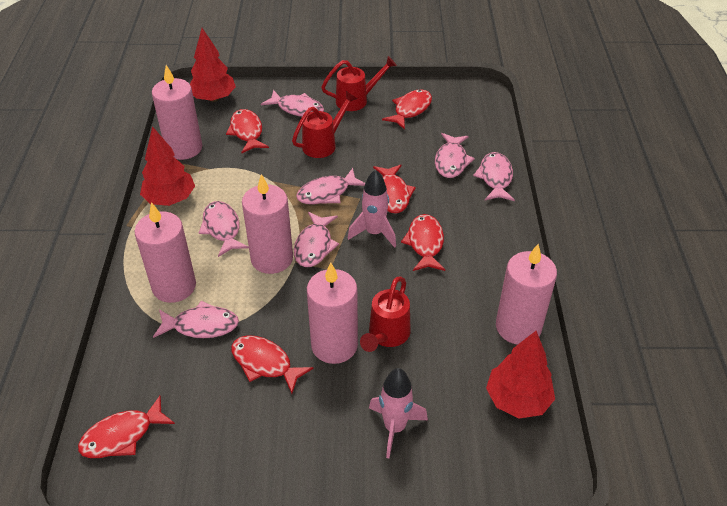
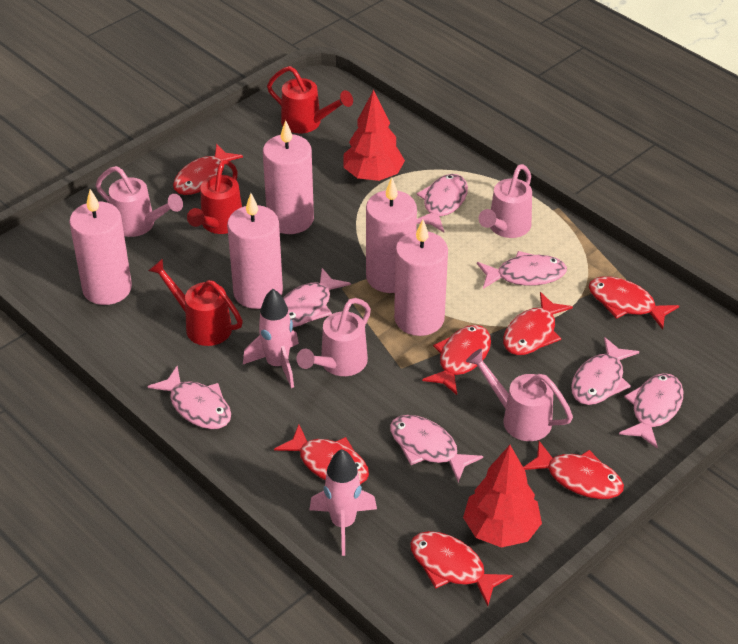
pink watering can: 0 -> 4
red fish: 6 -> 7
red tree: 3 -> 2

